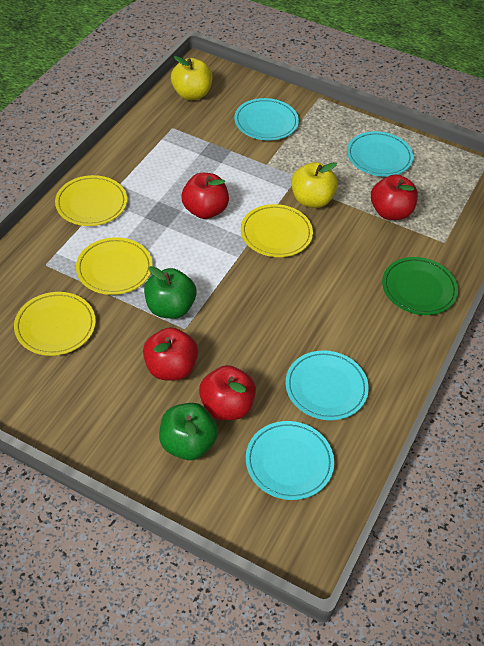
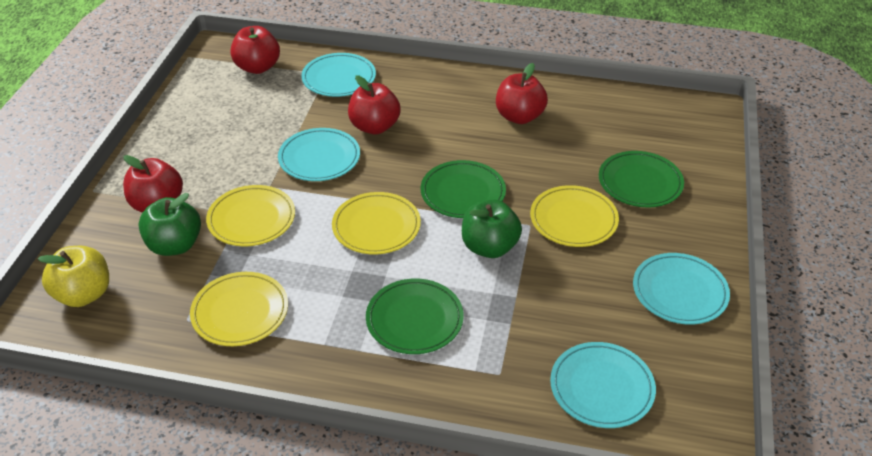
green plate: 1 -> 3
yellow apple: 2 -> 1

